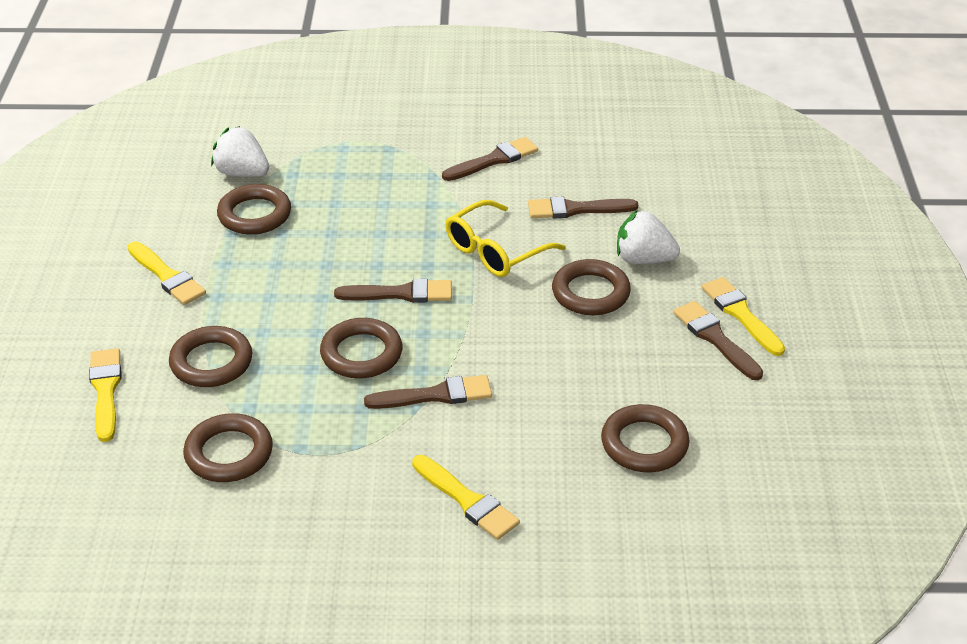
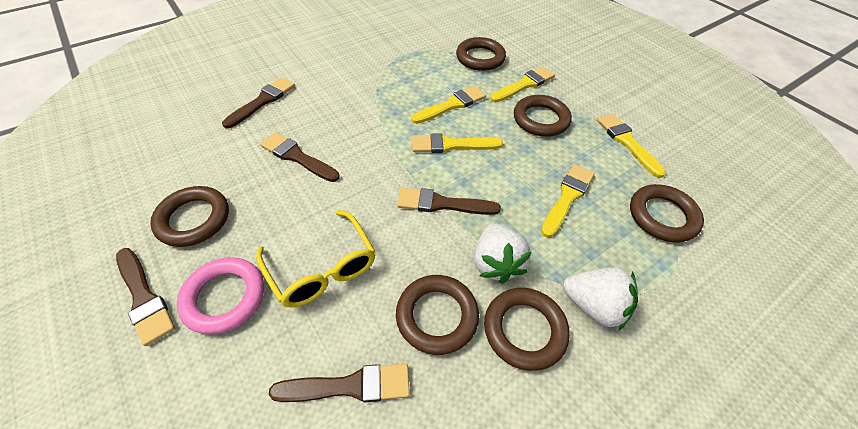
pink ring: 0 -> 1
yellow brush: 4 -> 5

